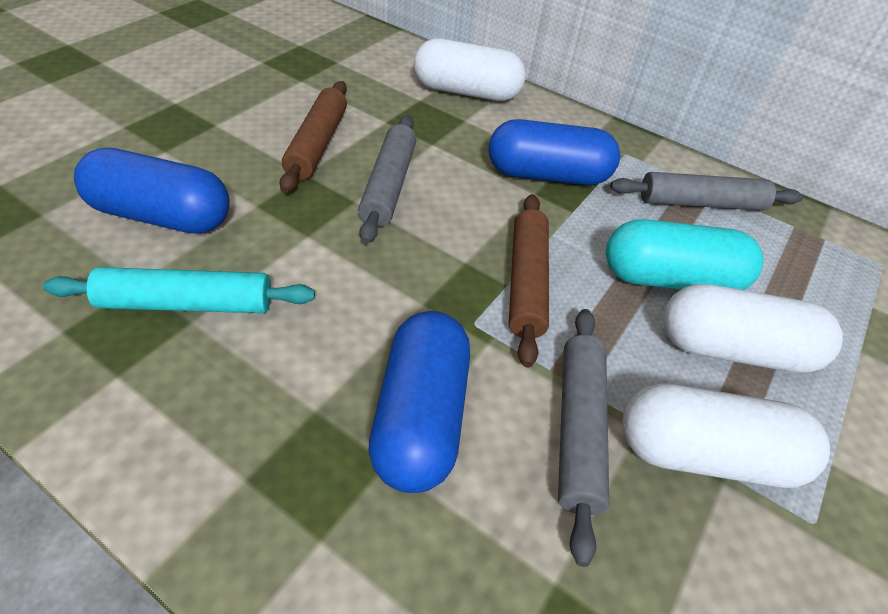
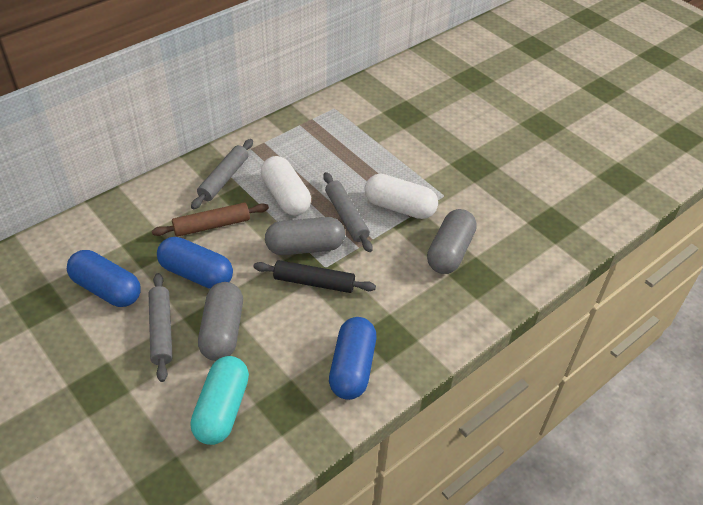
black rolling pin: 0 -> 1
brown rolling pin: 2 -> 1
grey capsule: 0 -> 3
turquoise rolling pin: 1 -> 0
white capsule: 3 -> 2

